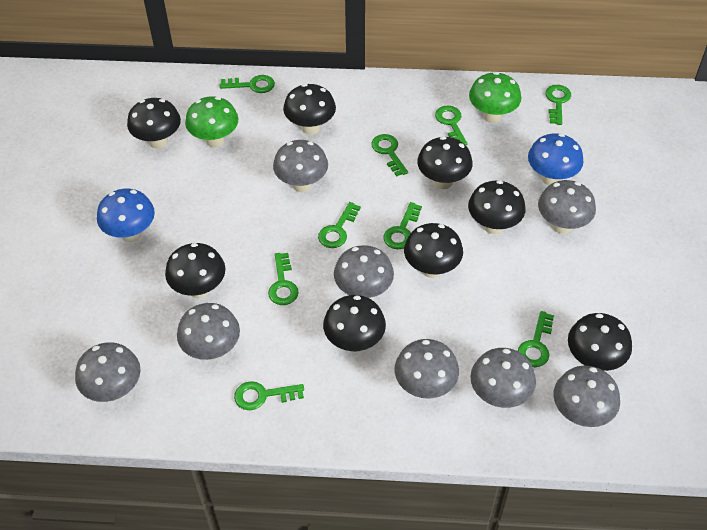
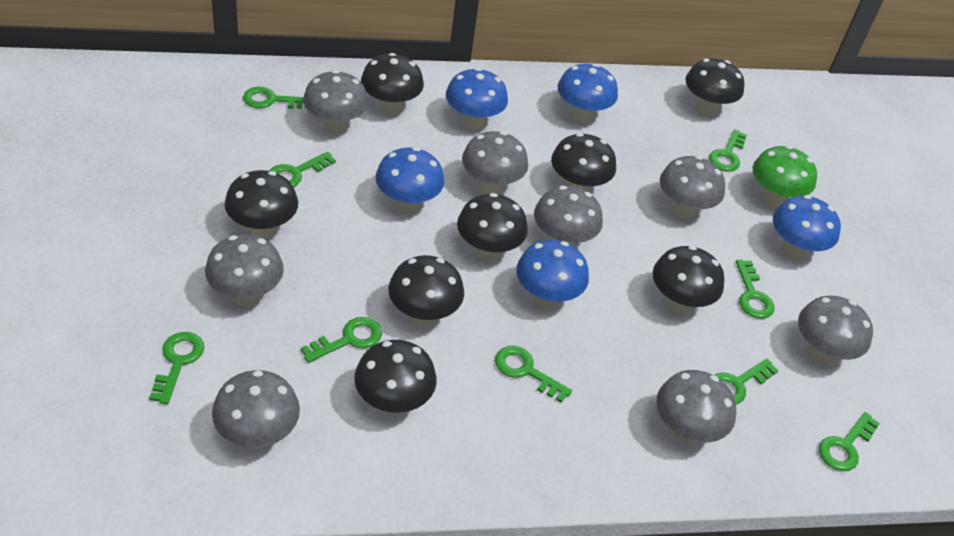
blue mushroom: 2 -> 5
green mushroom: 2 -> 1

